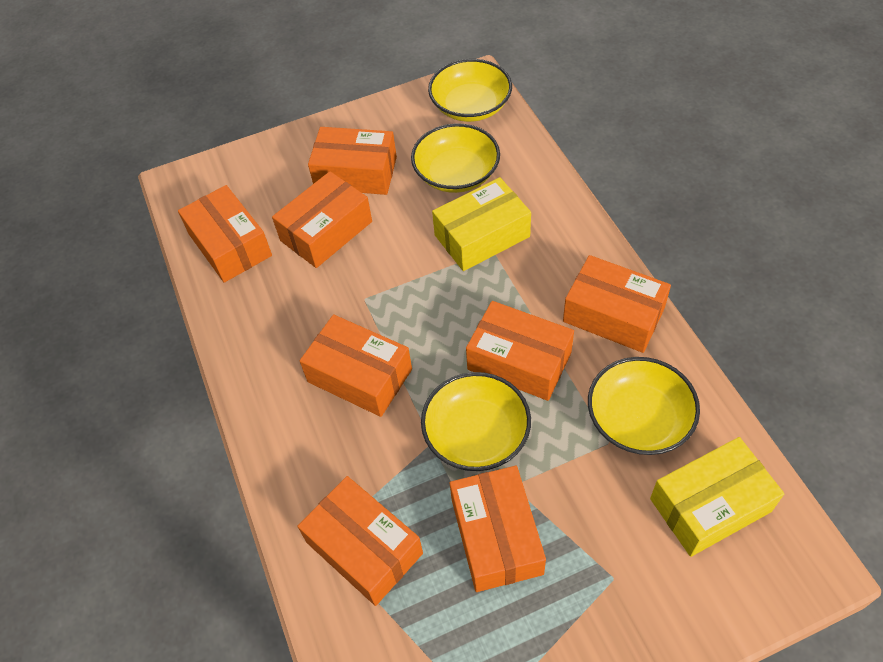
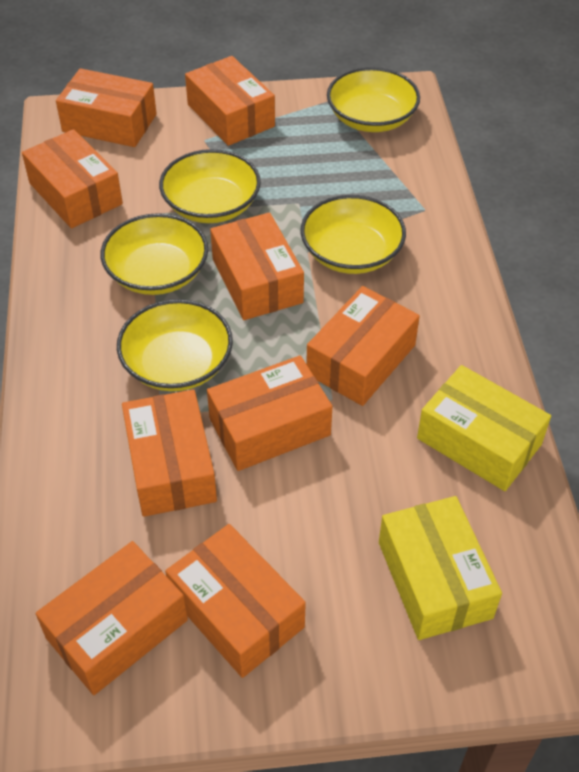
orange box: 8 -> 9
yellow bowl: 4 -> 5

